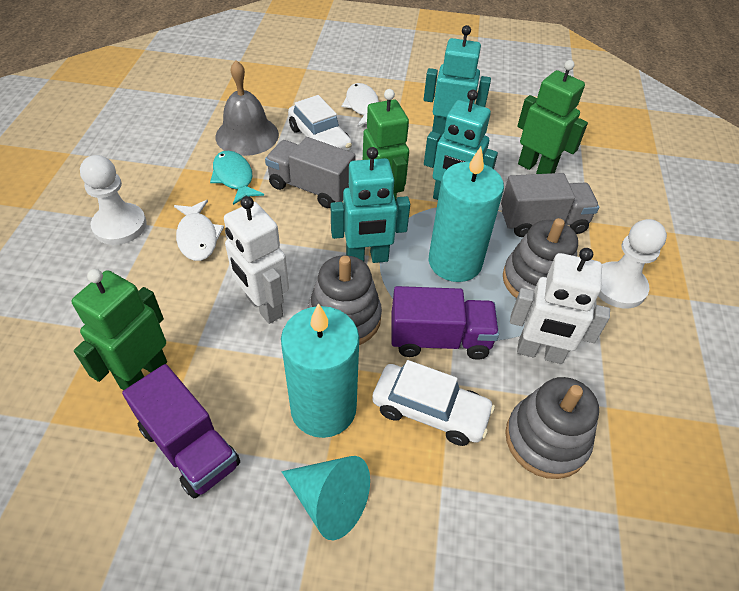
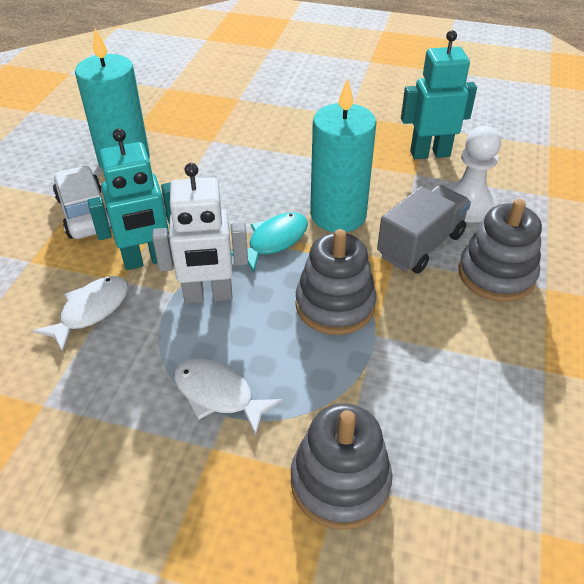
green robot: 3 -> 0
grey bell: 1 -> 0
grey truck: 2 -> 1
purple truck: 2 -> 0
turquoise cone: 1 -> 0
turquoise robot: 3 -> 2
white car: 2 -> 1
white pawn: 2 -> 1
white robot: 2 -> 1

